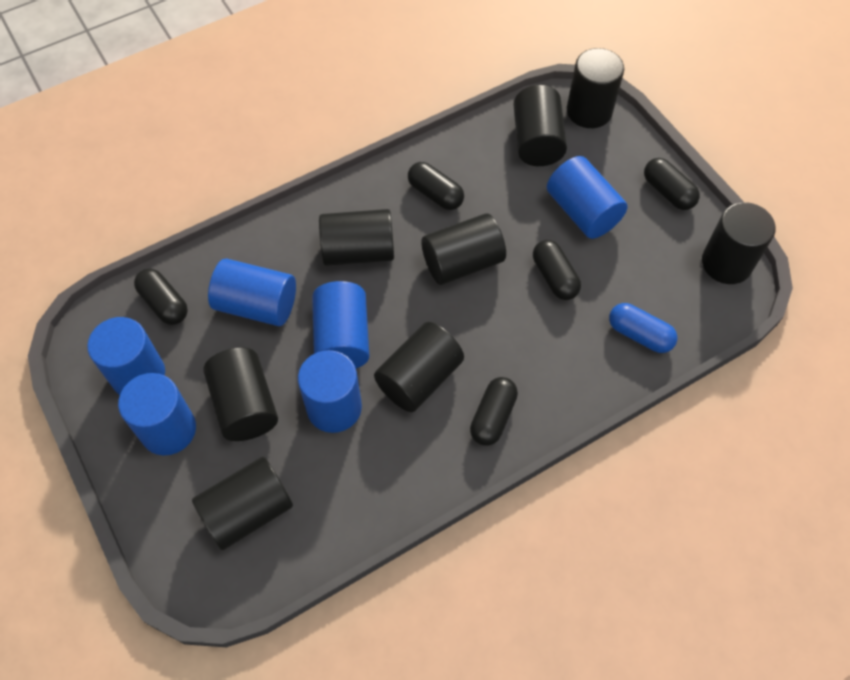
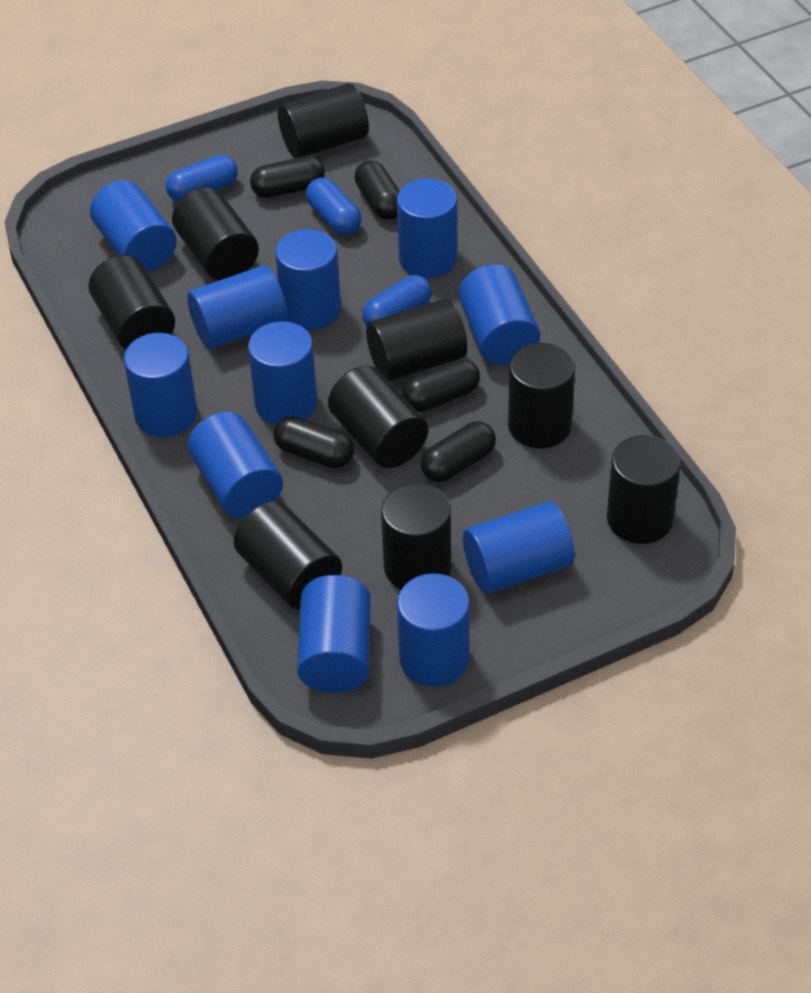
black cylinder: 8 -> 9
blue capsule: 1 -> 3
blue cylinder: 6 -> 11

